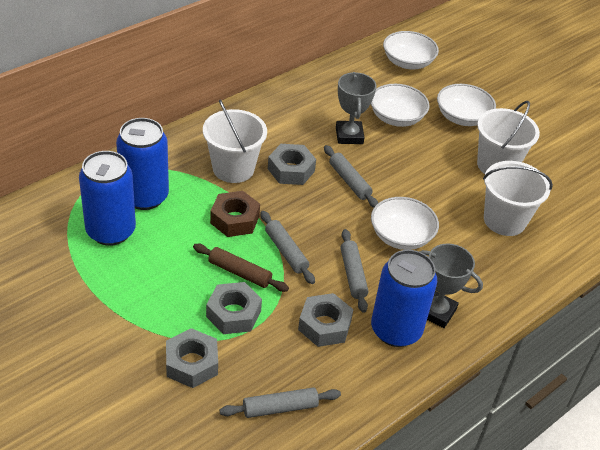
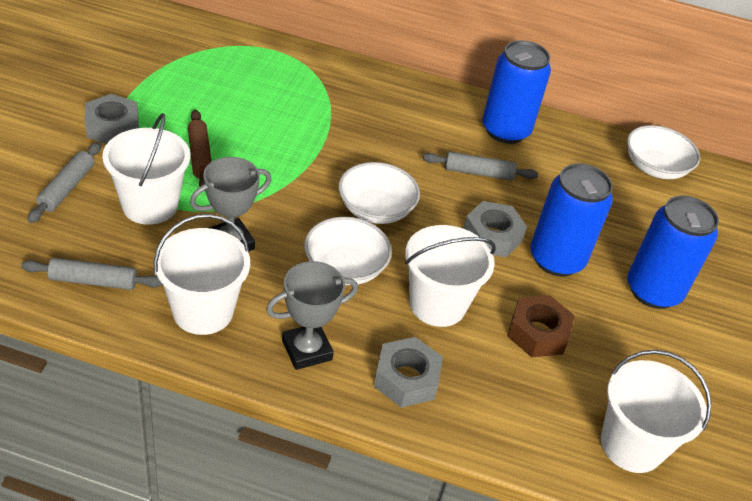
grey nut: 4 -> 3
grey rolling pin: 4 -> 3
white bowl: 4 -> 3
white bucket: 3 -> 4

